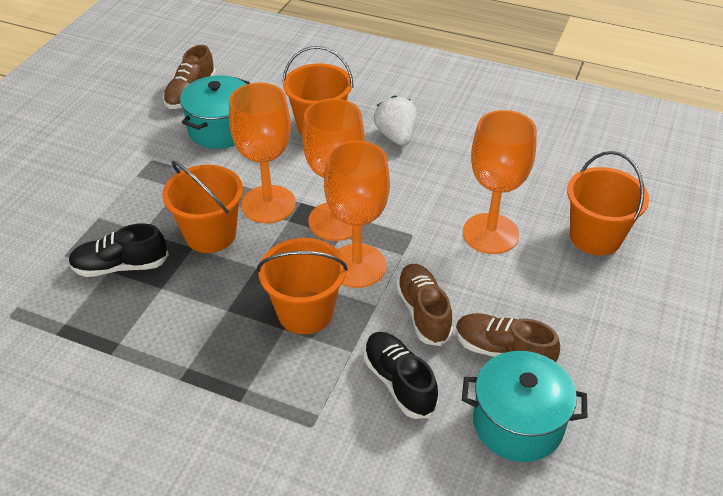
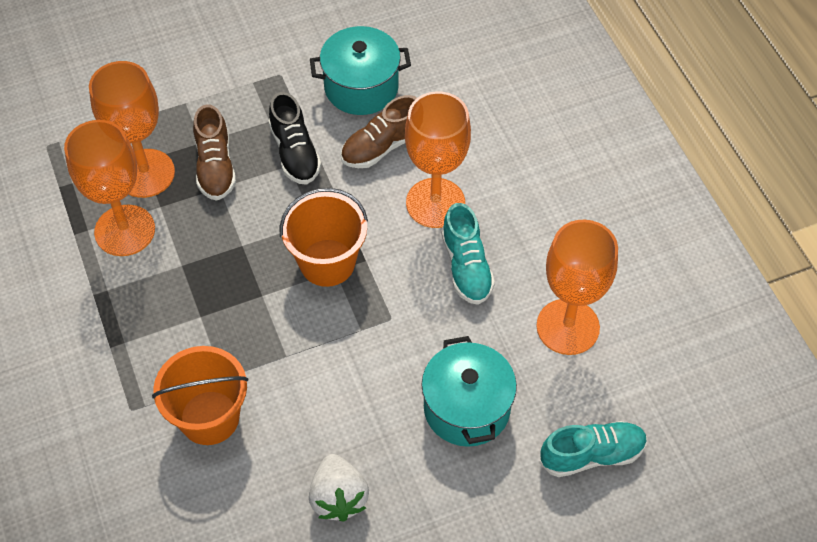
black shoe: 2 -> 1
brown shoe: 3 -> 2
orange bucket: 4 -> 2
turquoise shoe: 0 -> 2

